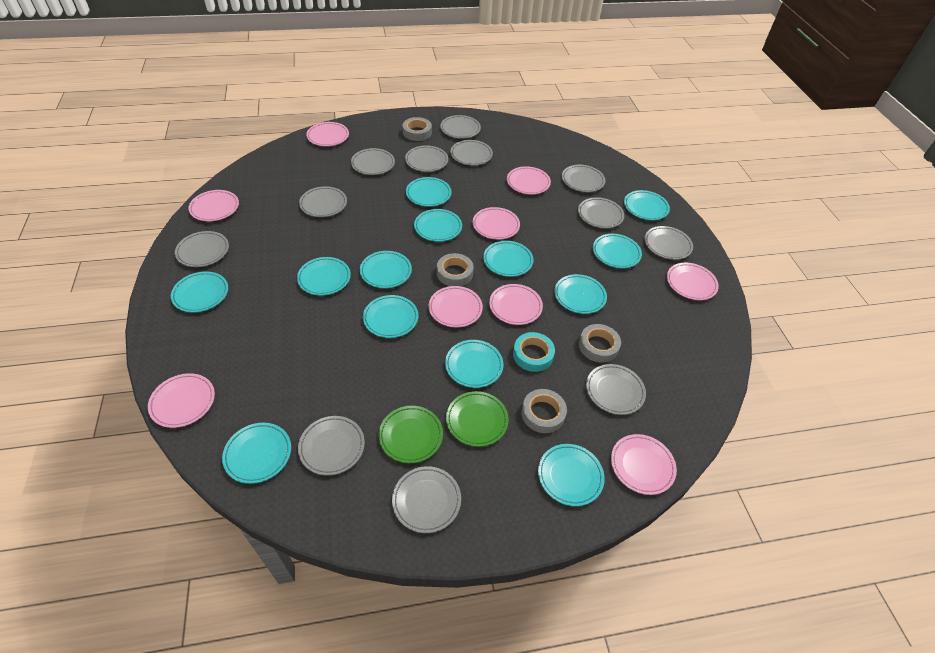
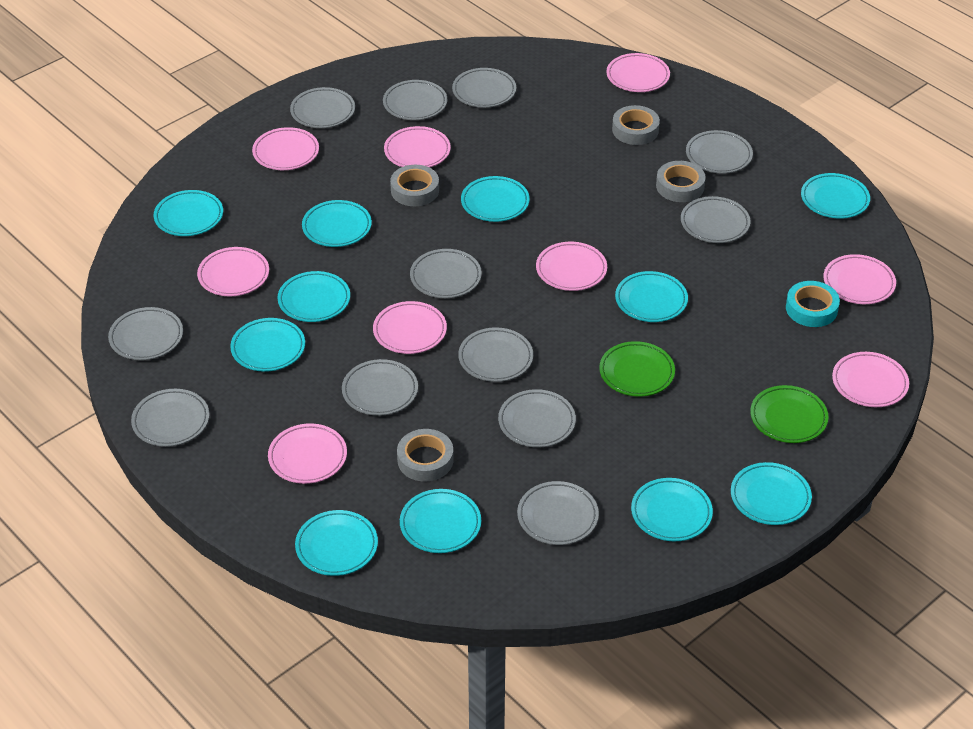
turquoise plate: 13 -> 11

